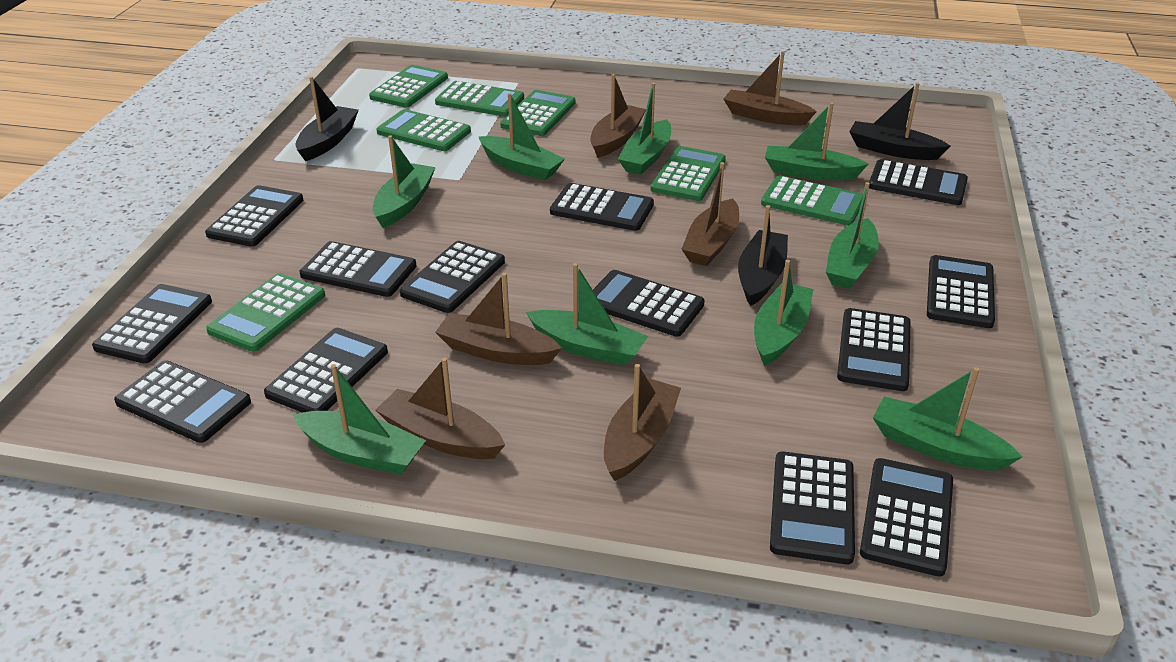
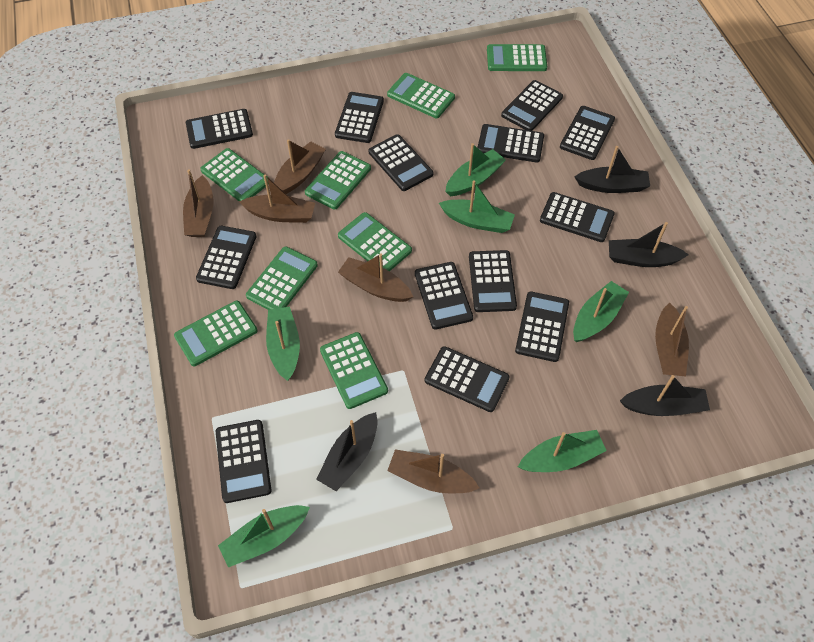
black boat: 3 -> 4
green boat: 9 -> 6
green calculator: 7 -> 8

